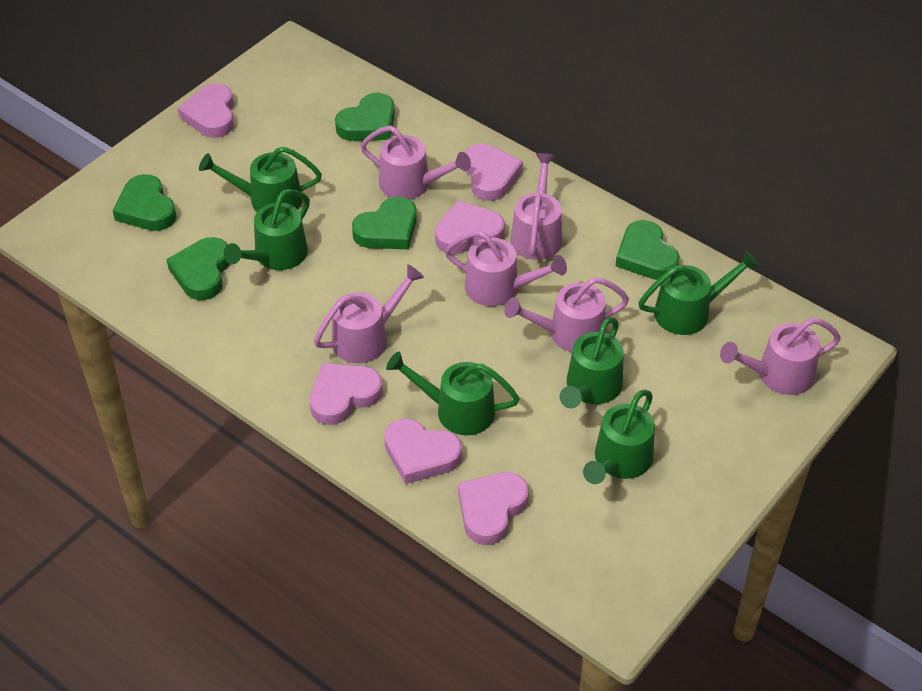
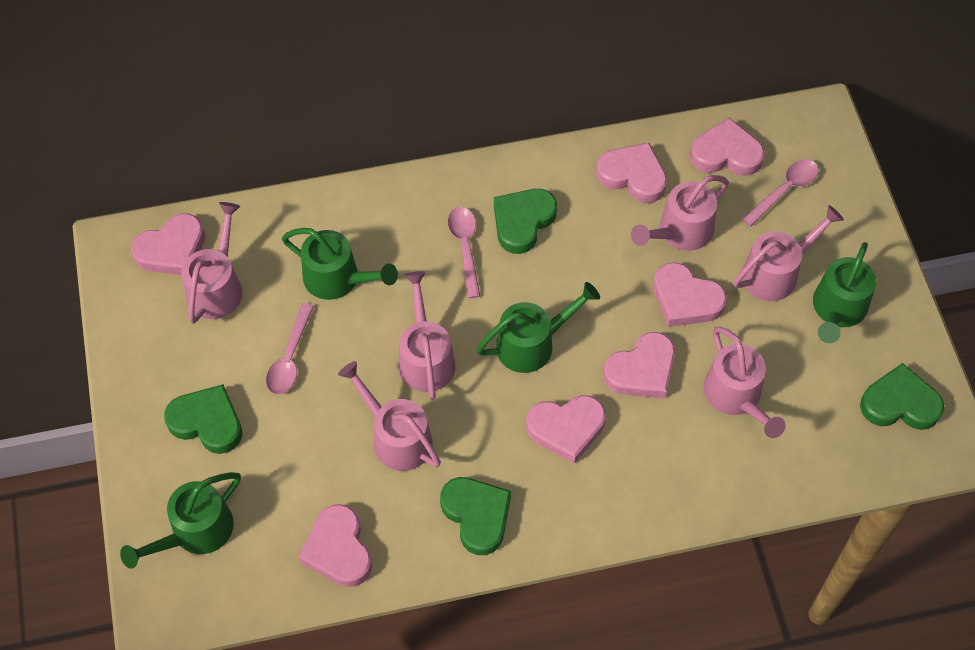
green heart: 5 -> 4
green watering can: 6 -> 4
pink heart: 6 -> 7
pink spoon: 0 -> 3

